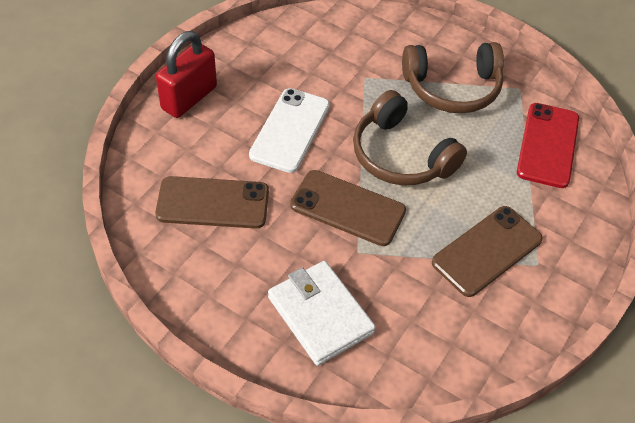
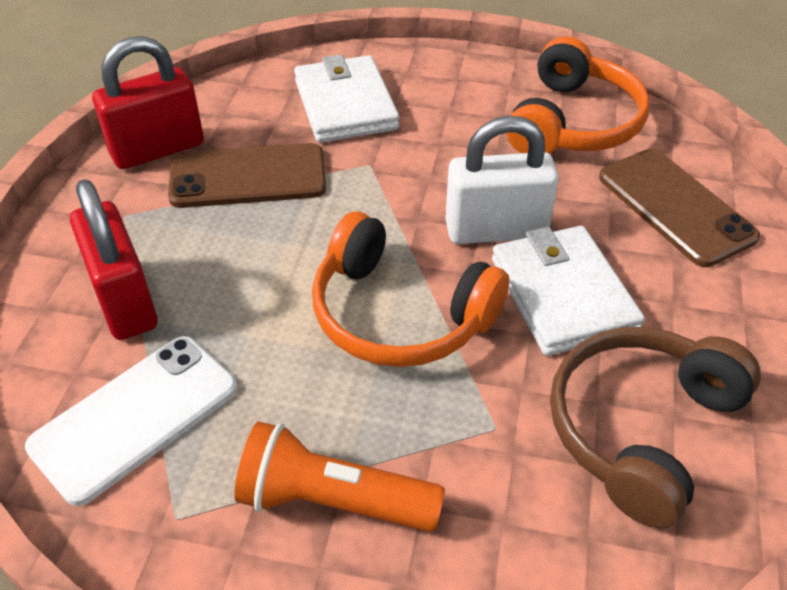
brown headphones: 2 -> 1
brown phone: 3 -> 2
orange flashlight: 0 -> 1
orange headphones: 0 -> 2
red padlock: 1 -> 2
red phone: 1 -> 0
white padlock: 0 -> 1
white wallet: 1 -> 2

